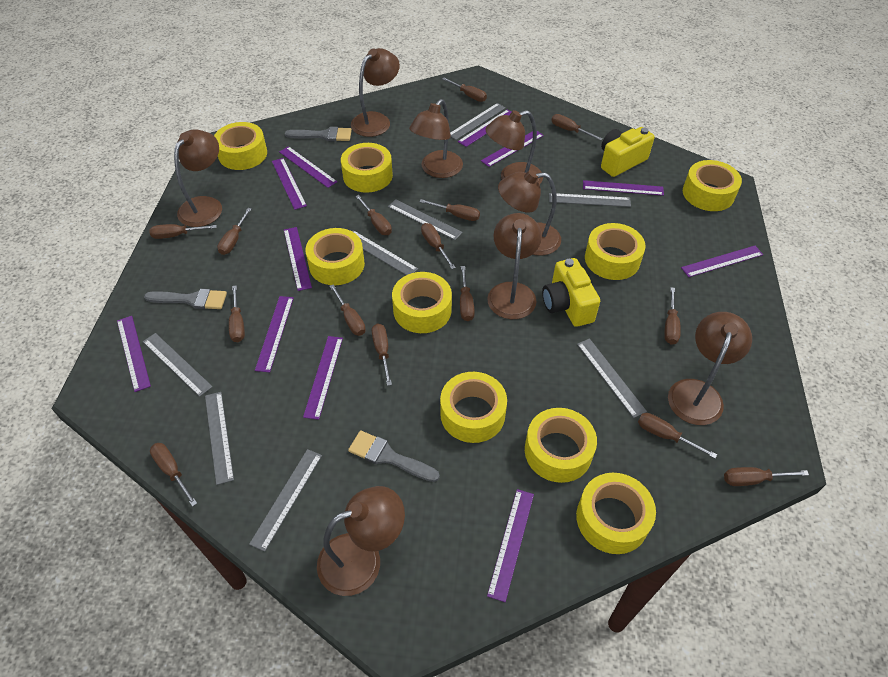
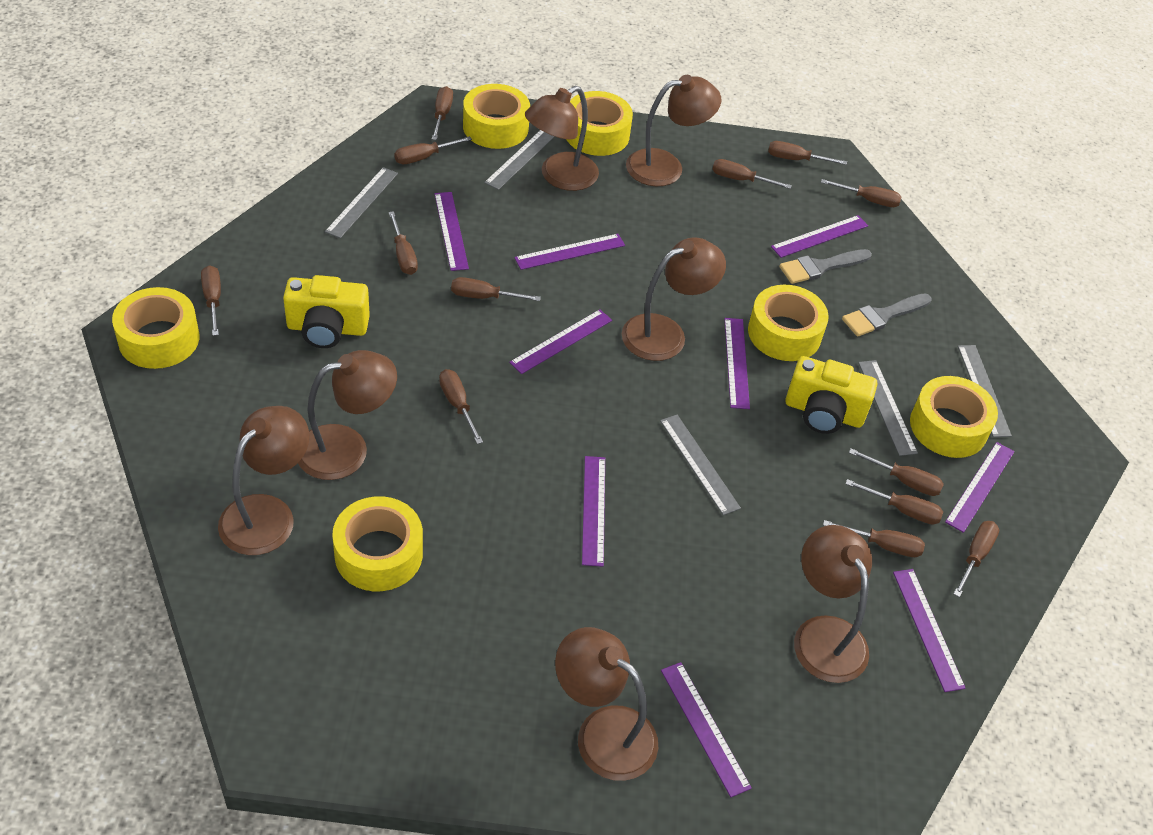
brown lamp: 8 -> 7
brown screwdriver: 15 -> 13
grey brush: 3 -> 2
grey ruler: 8 -> 5
purple ruler: 11 -> 9
yellow tape: 9 -> 6

